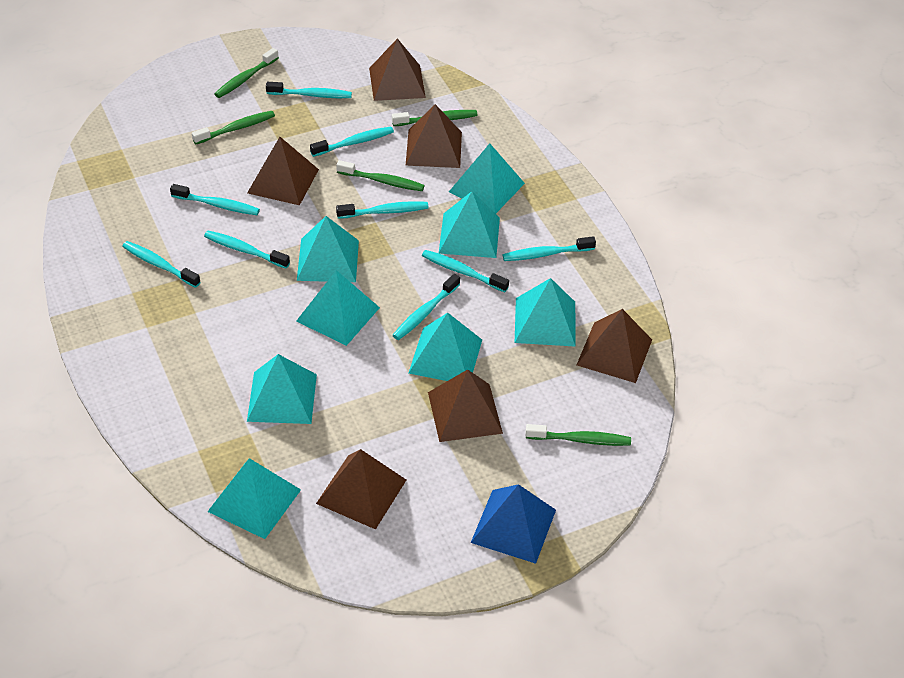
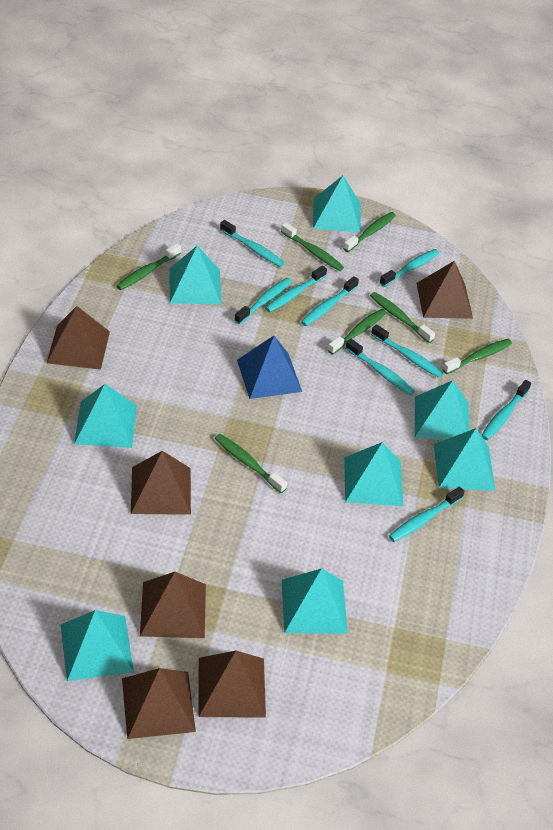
green toothbrush: 5 -> 7

